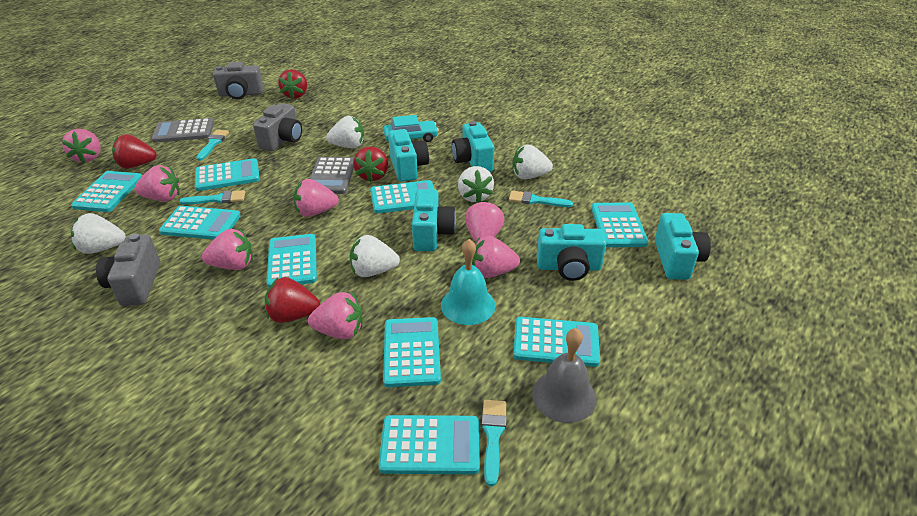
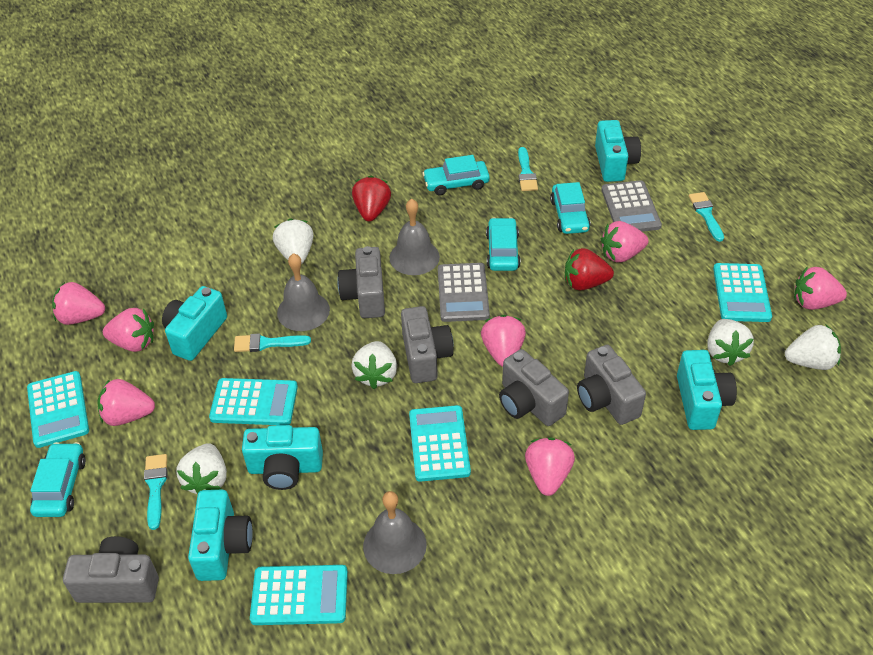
grey bell: 1 -> 3
grey camera: 3 -> 5
red strawberry: 4 -> 2
turquoise bell: 1 -> 0
turquoise calculator: 9 -> 5
turquoise car: 1 -> 4

